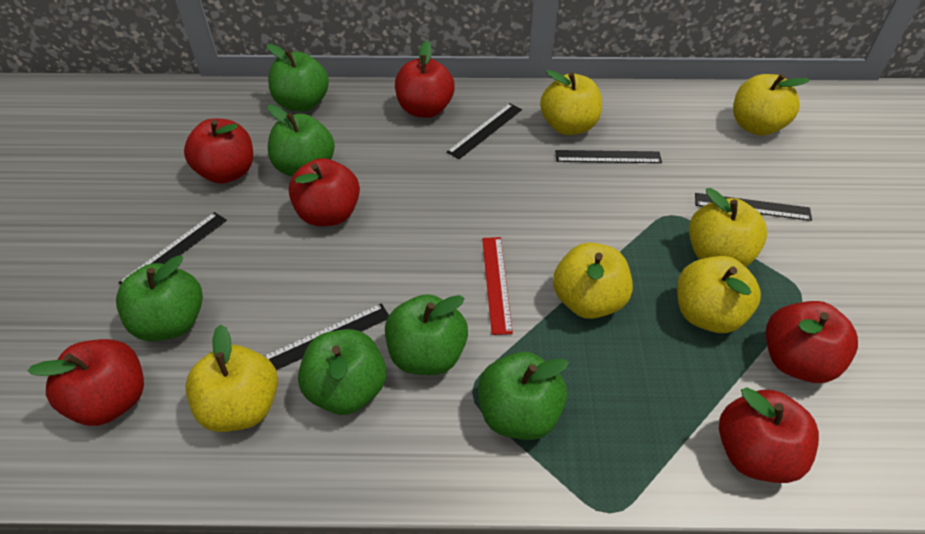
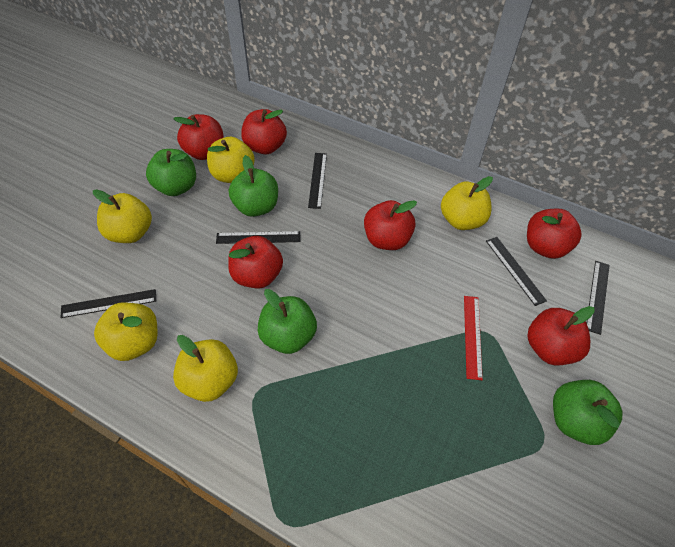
green apple: 6 -> 4
yellow apple: 6 -> 5

